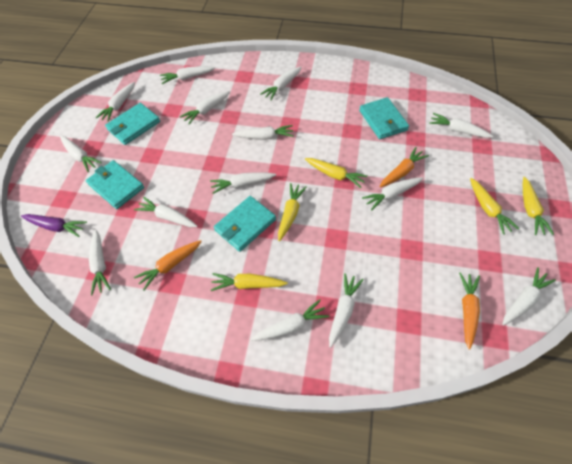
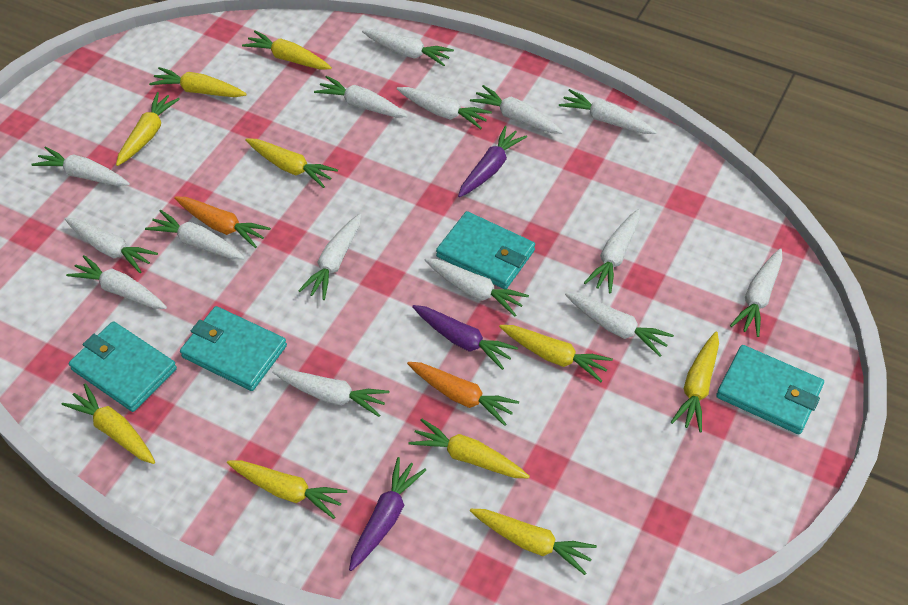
orange carrot: 3 -> 2
purple carrot: 1 -> 3
white carrot: 14 -> 15
yellow carrot: 5 -> 10

